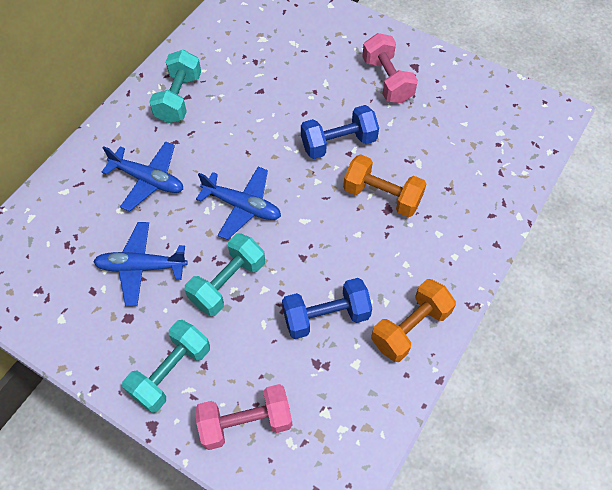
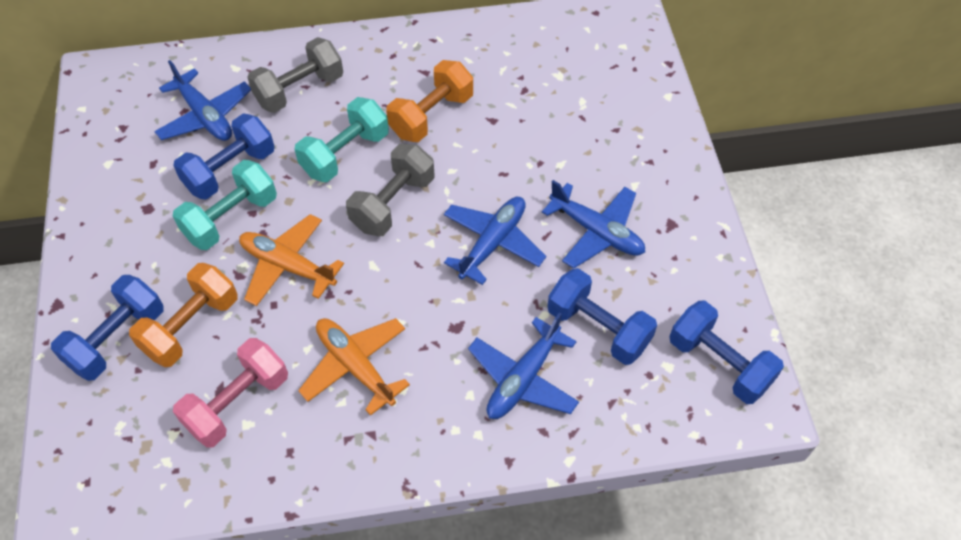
blue dumbbell: 2 -> 4
blue plane: 3 -> 4
grey dumbbell: 0 -> 2
orange plane: 0 -> 2
pink dumbbell: 2 -> 1
turquoise dumbbell: 3 -> 2

